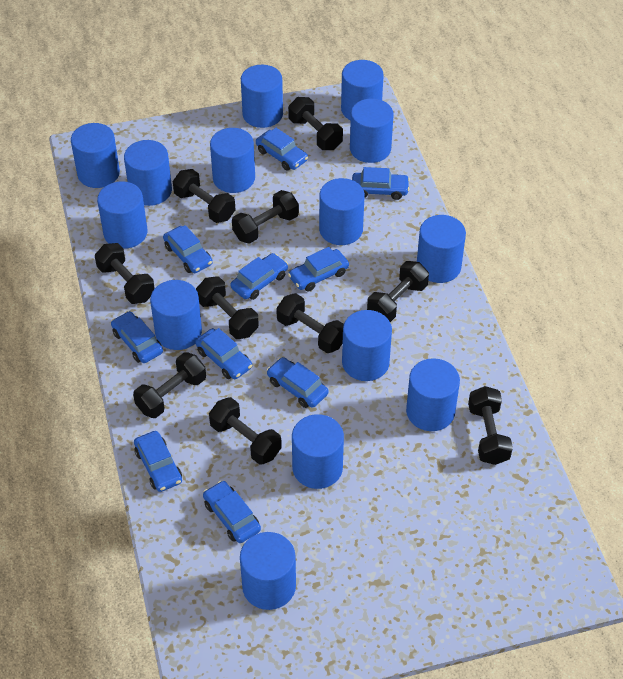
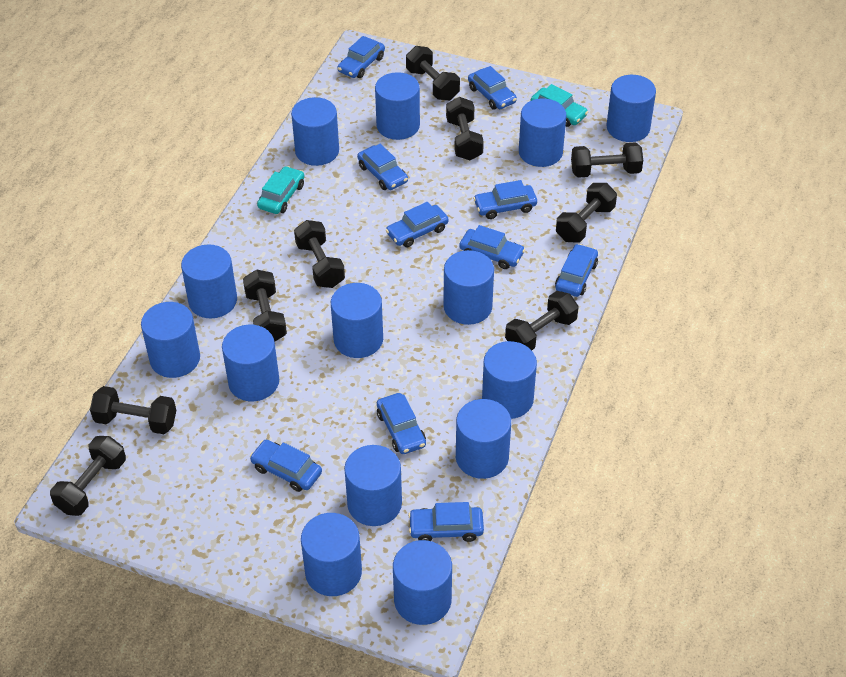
black dumbbell: 10 -> 9
turquoise car: 0 -> 2

